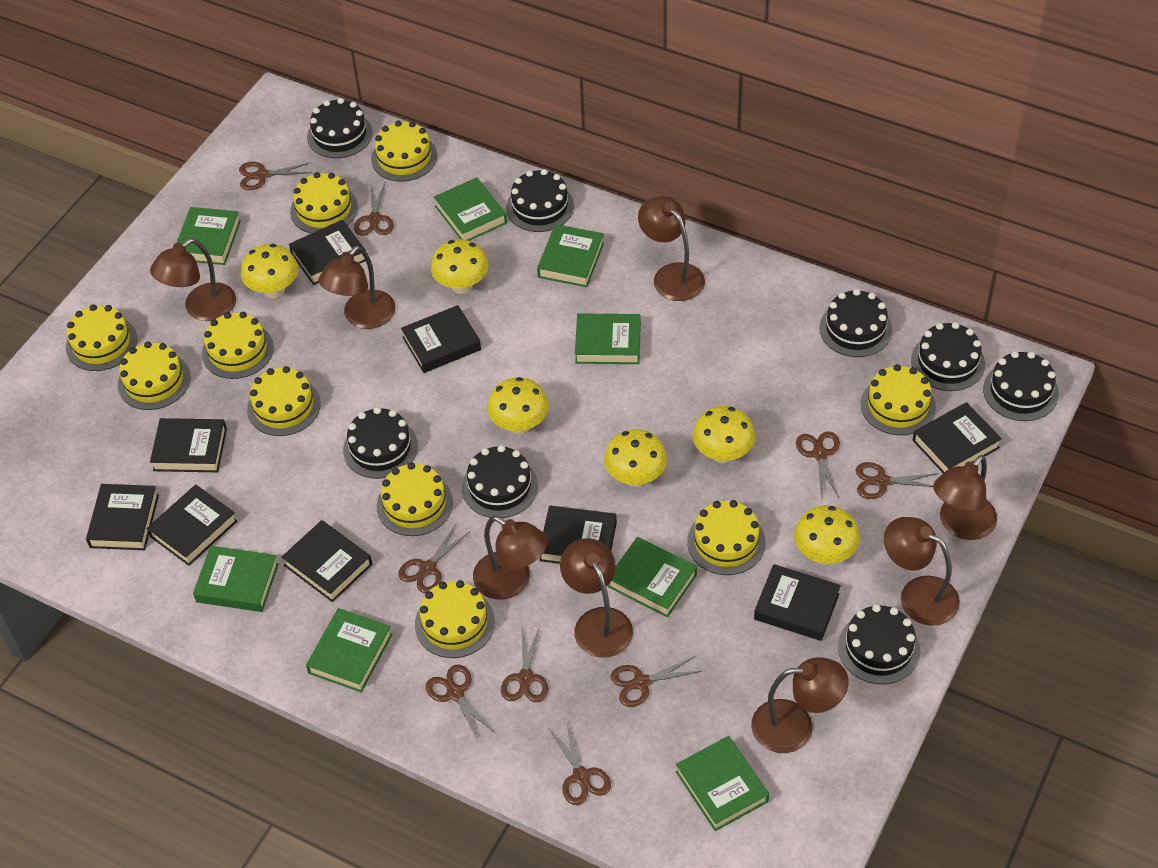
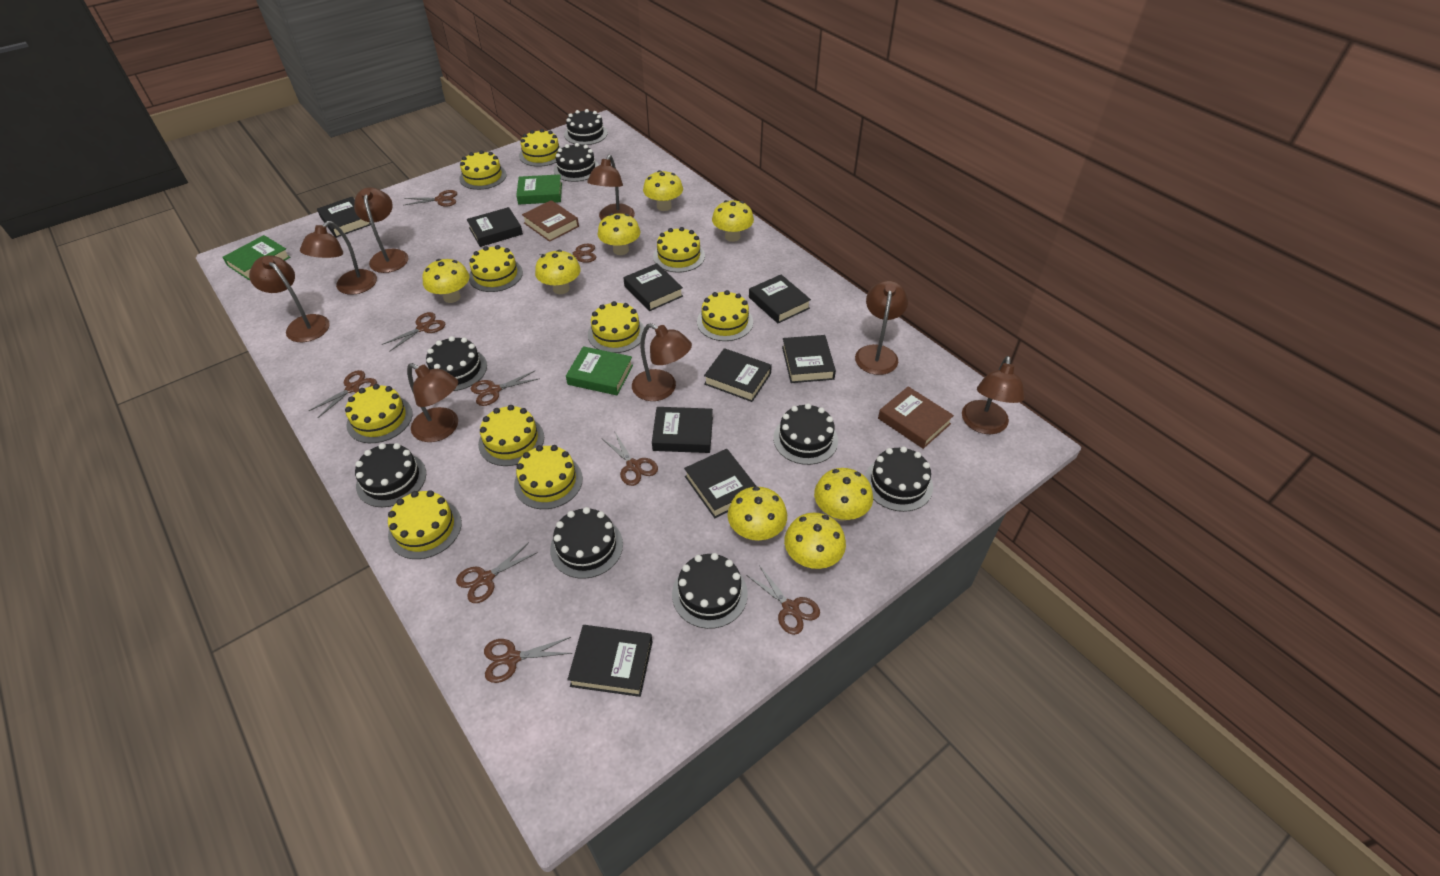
brown book: 0 -> 2
green book: 8 -> 3
yellow mushroom: 6 -> 8

